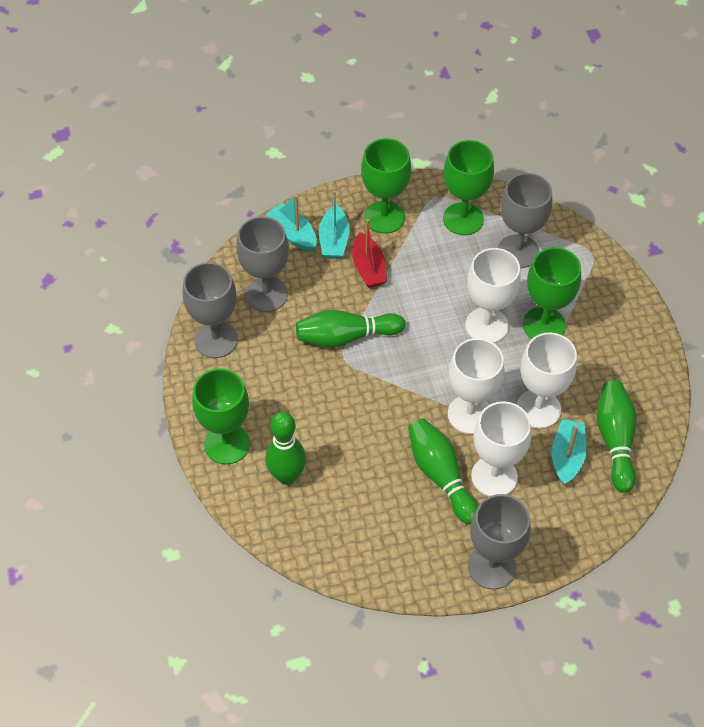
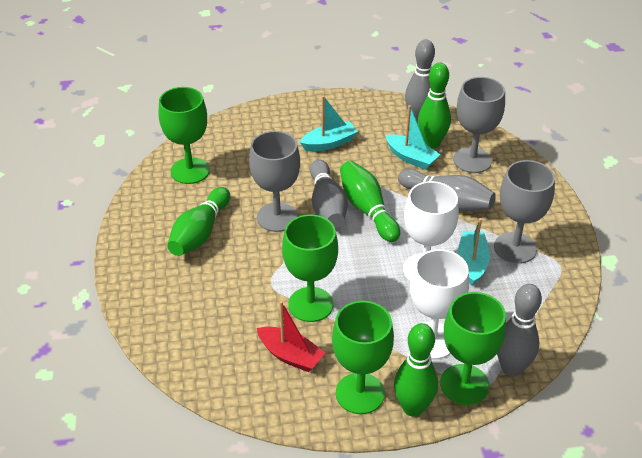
grey bowling pin: 0 -> 4
grey goblet: 4 -> 3
white goblet: 4 -> 2

